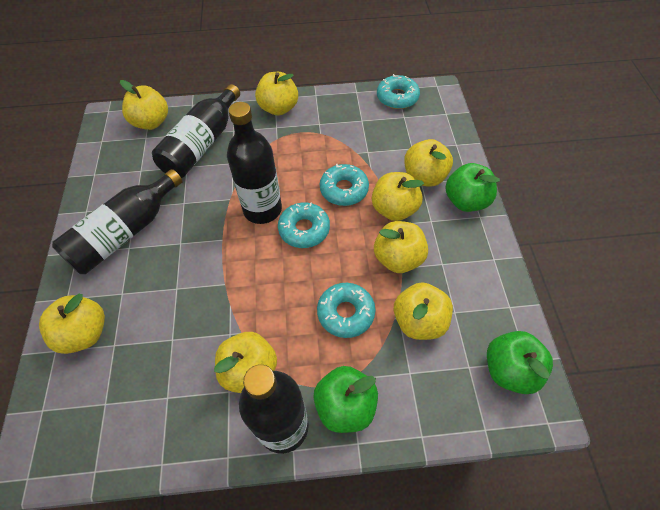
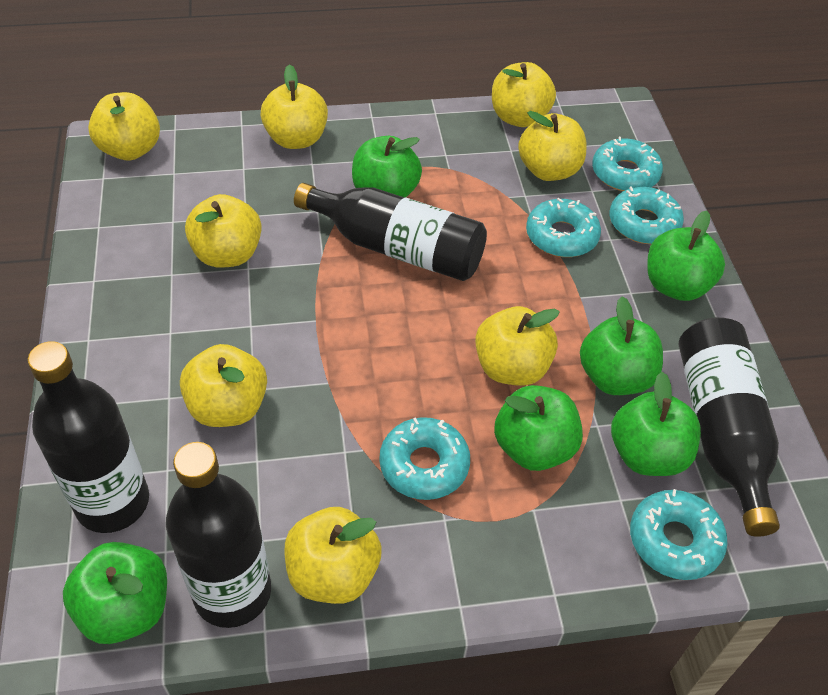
green apple: 3 -> 6
turquoise donut: 4 -> 5

